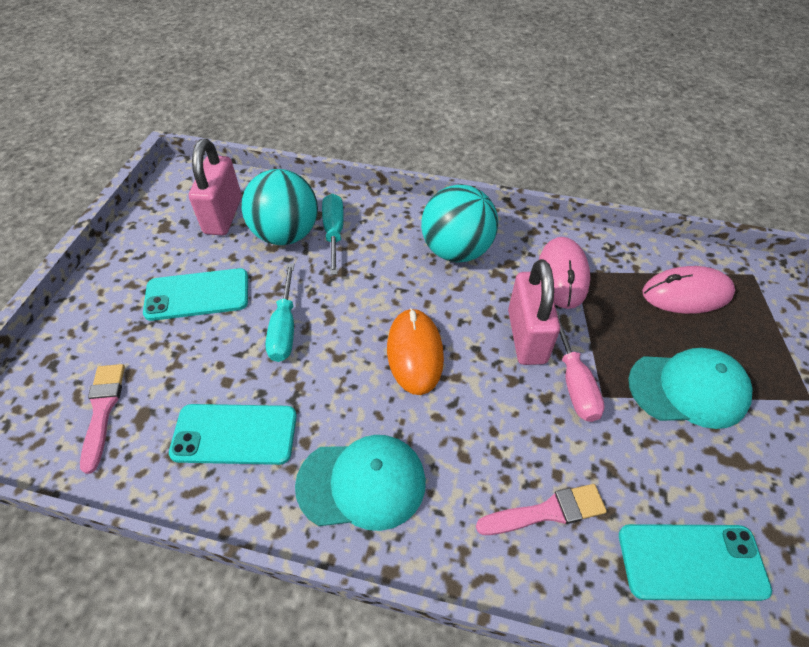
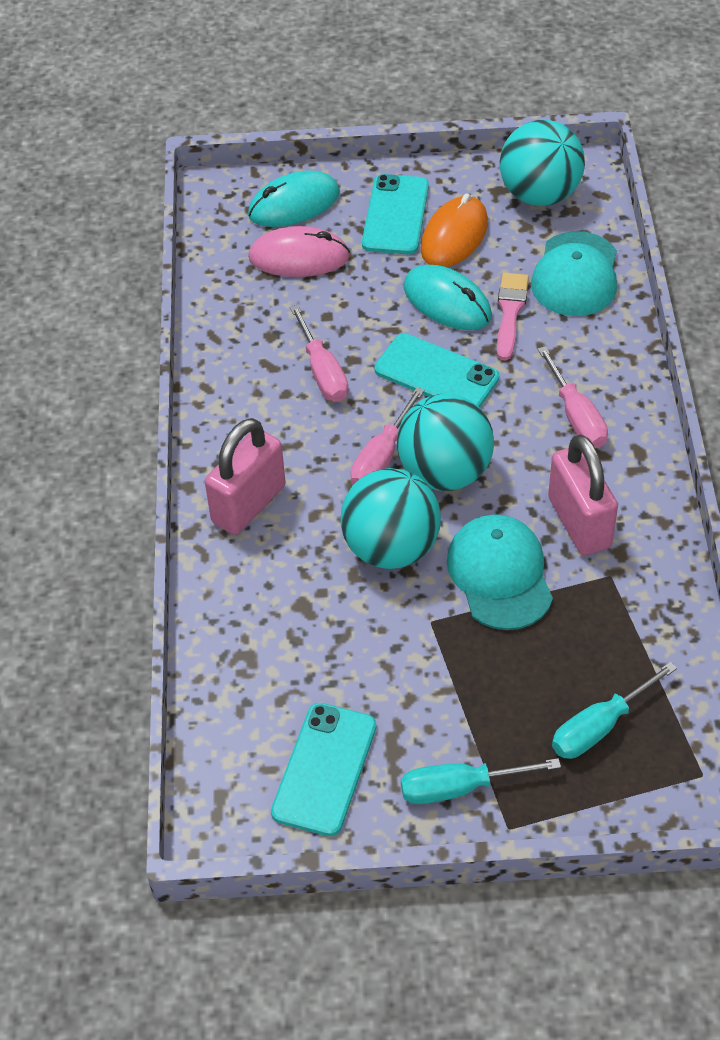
pink brush: 2 -> 1
pink mouse: 2 -> 1
pink screwdriver: 1 -> 3
turquoise ball: 2 -> 3
turquoise mouse: 0 -> 2

